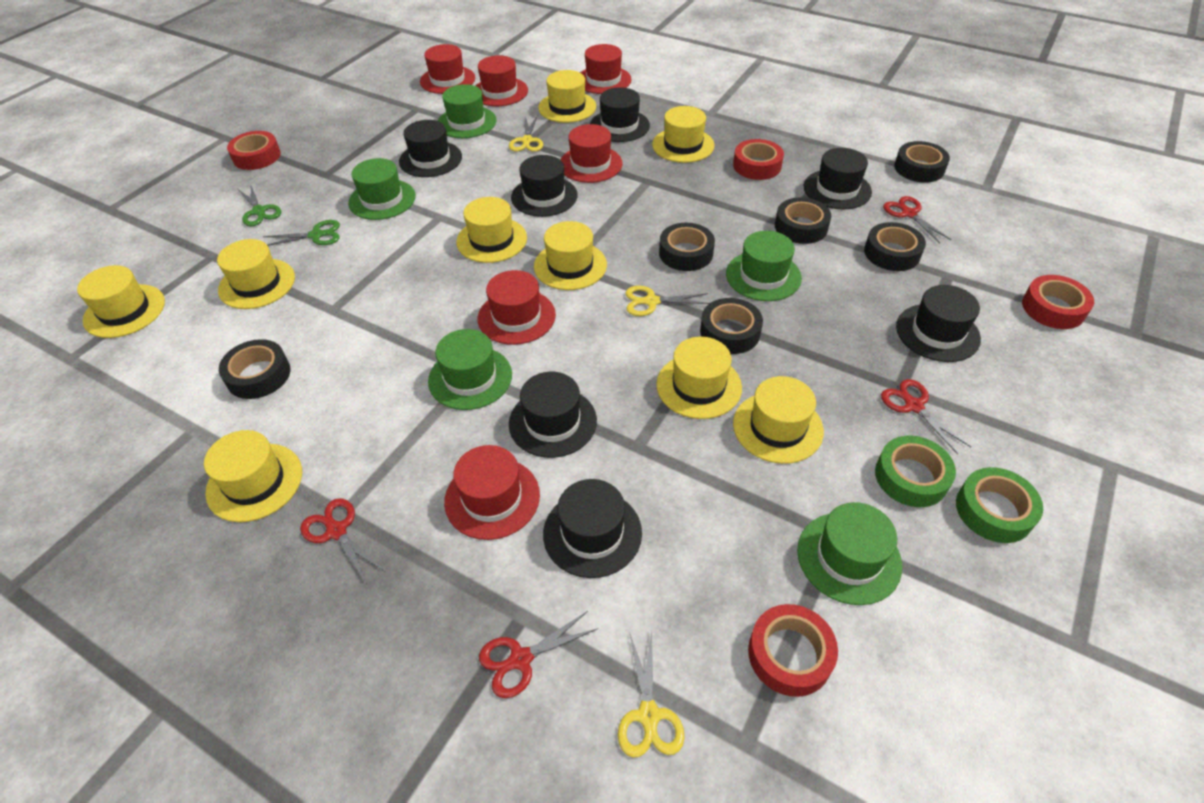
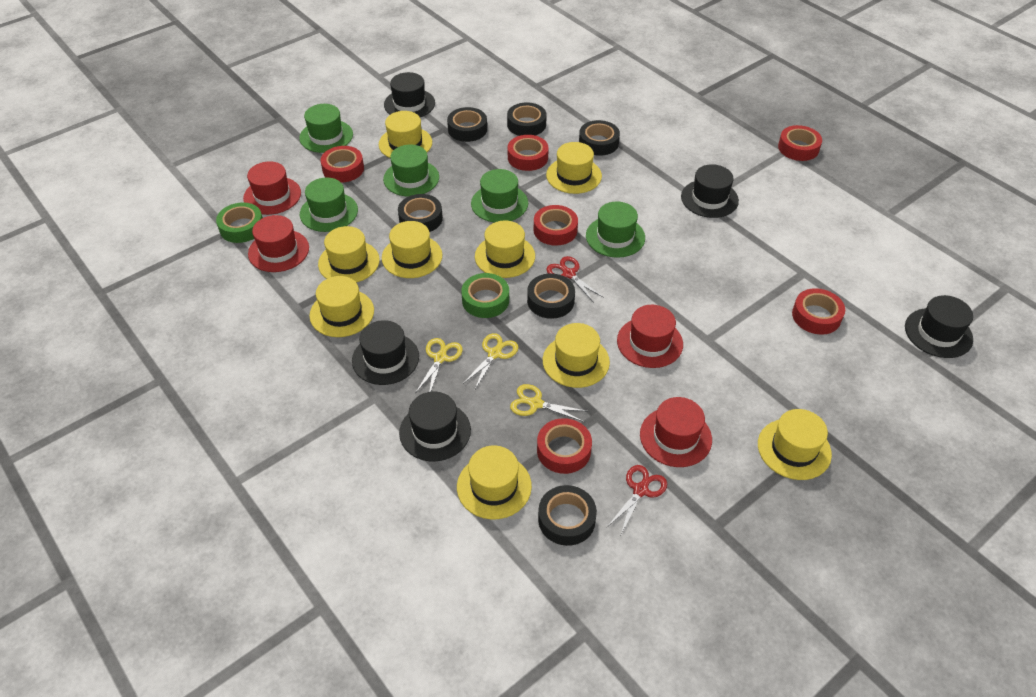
black hat: 7 -> 5
green scissors: 2 -> 0
red hat: 6 -> 4
red scissors: 4 -> 2
red tape: 4 -> 6

